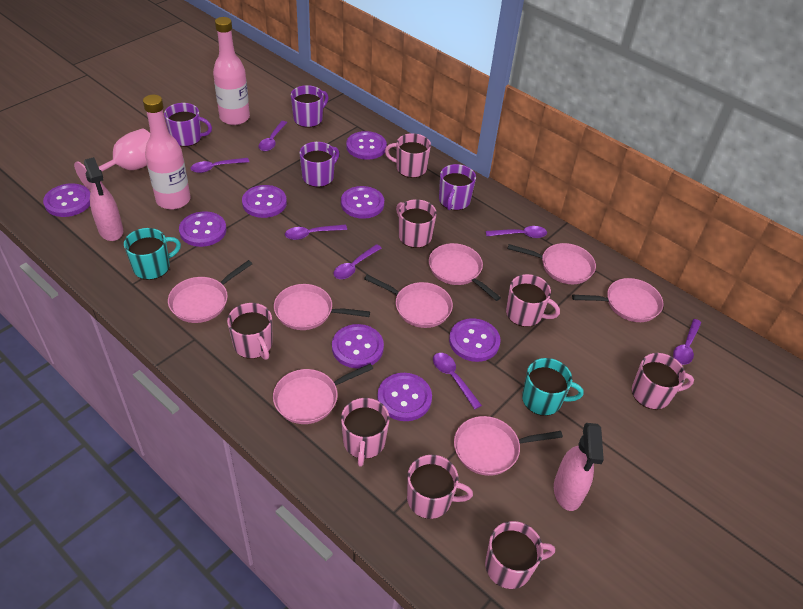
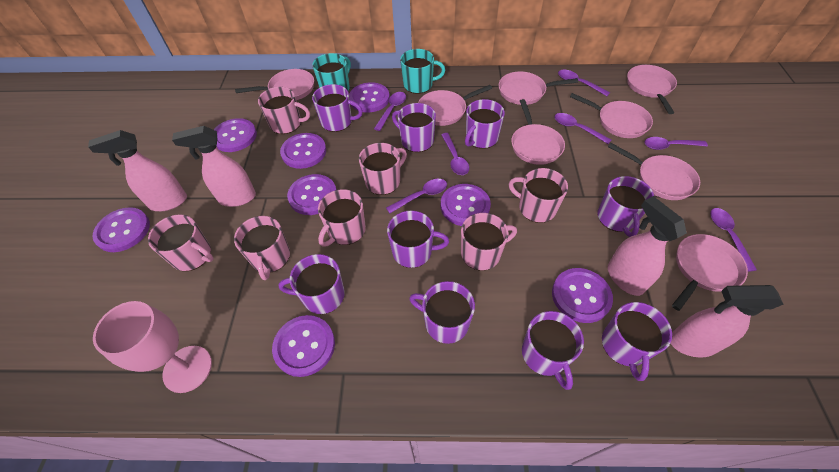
pink bottle: 2 -> 0
pink mug: 8 -> 7
pink spray bottle: 2 -> 4
purple mug: 4 -> 9

